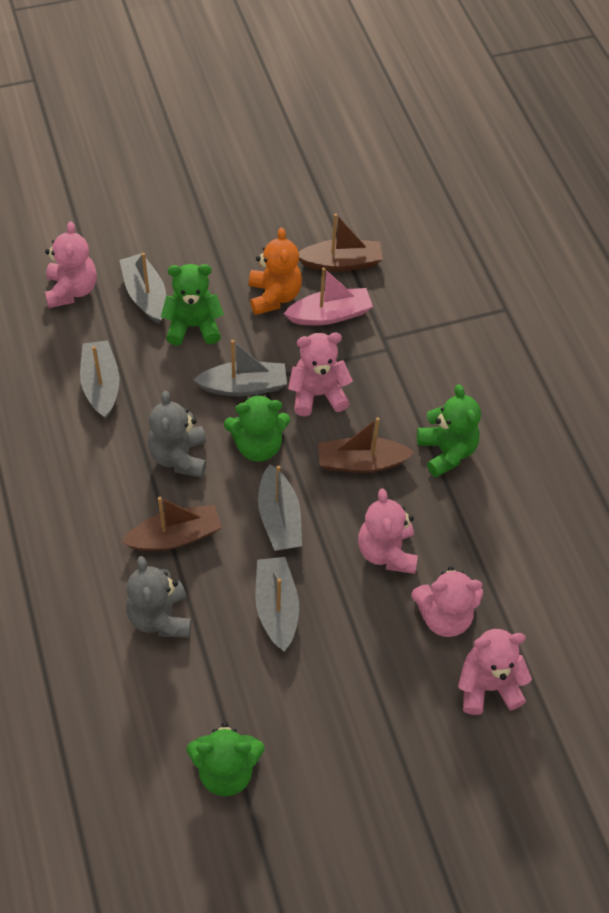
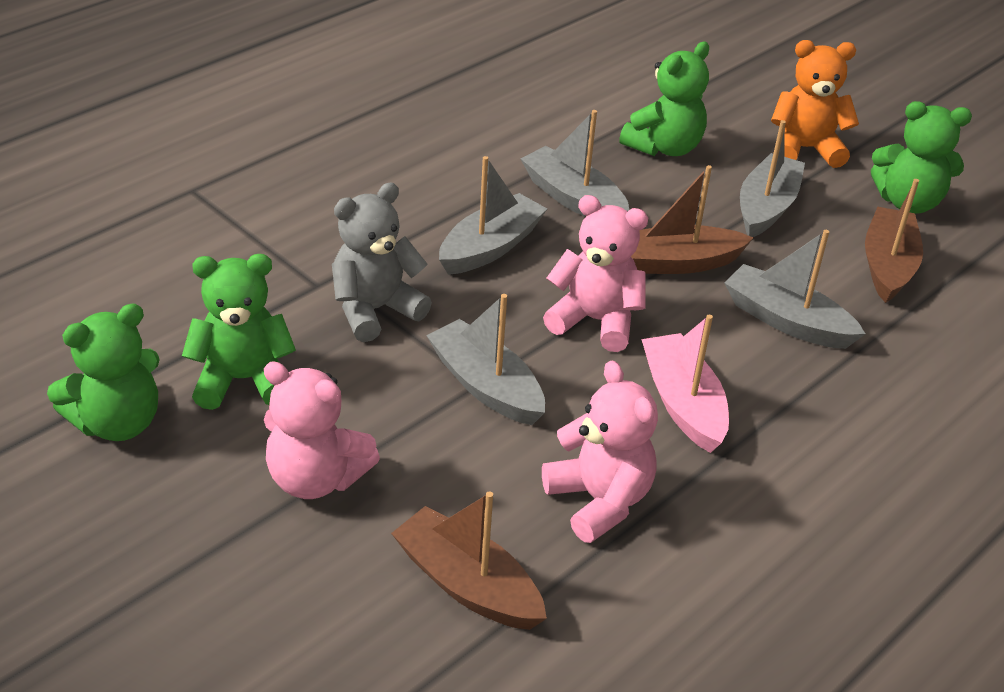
grey teddy bear: 2 -> 1
pink teddy bear: 5 -> 3

